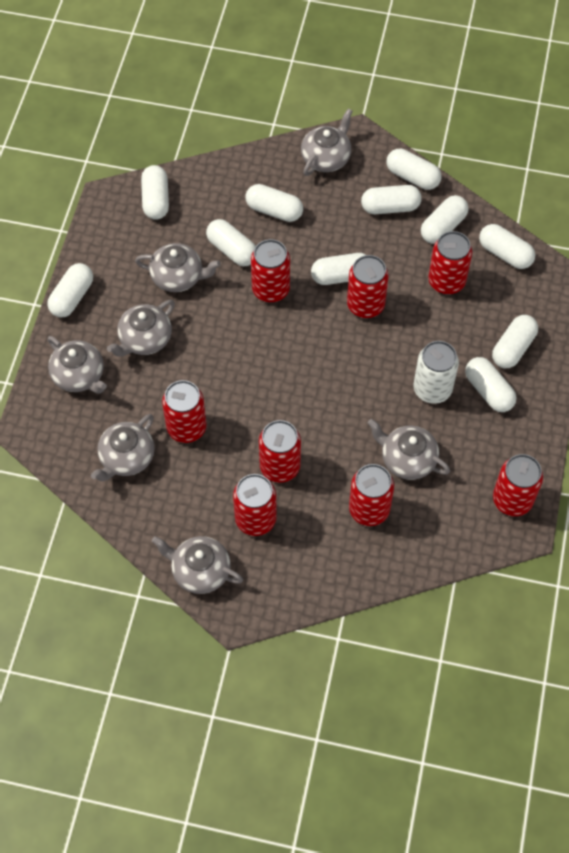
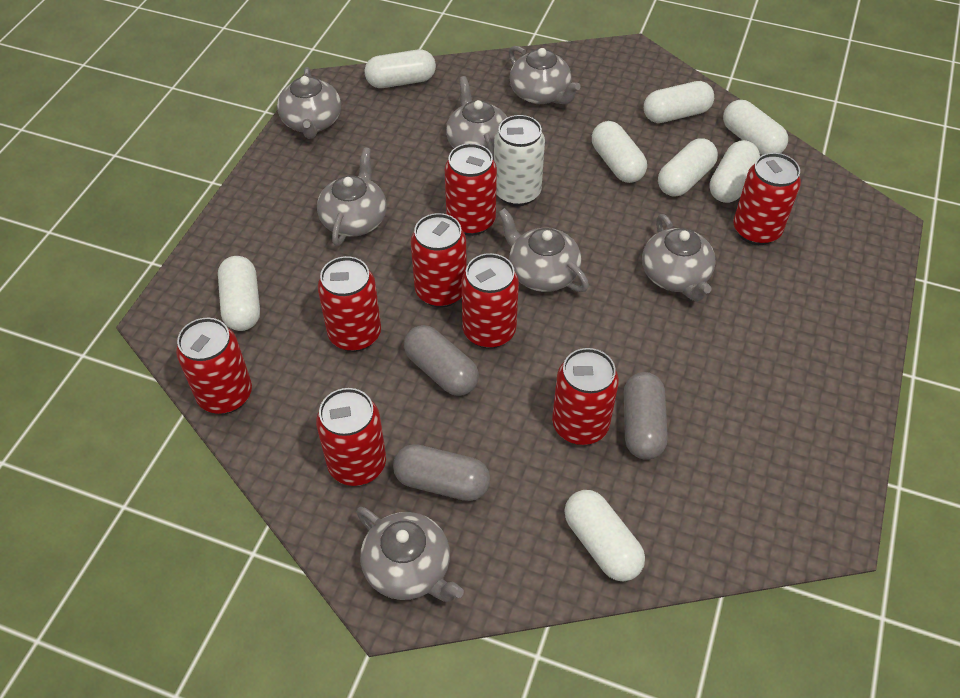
grey capsule: 0 -> 3
white capsule: 11 -> 8

